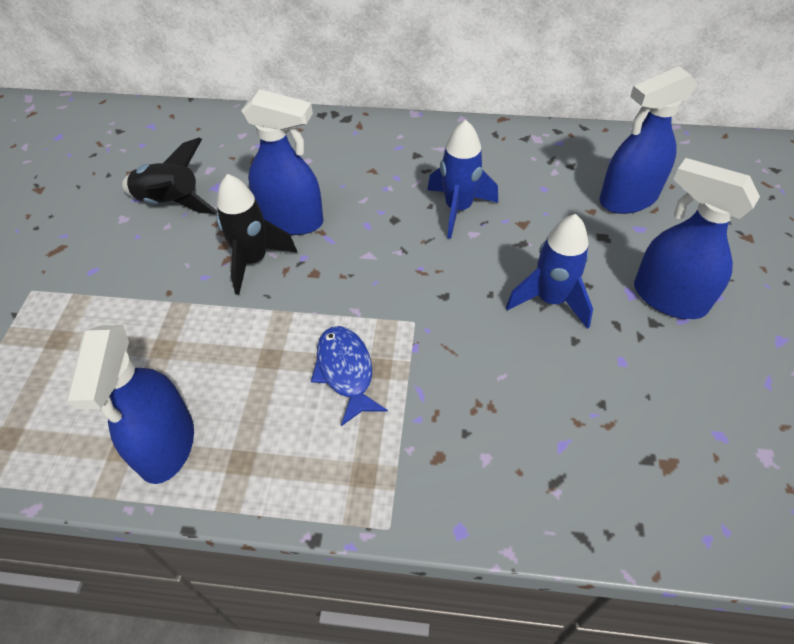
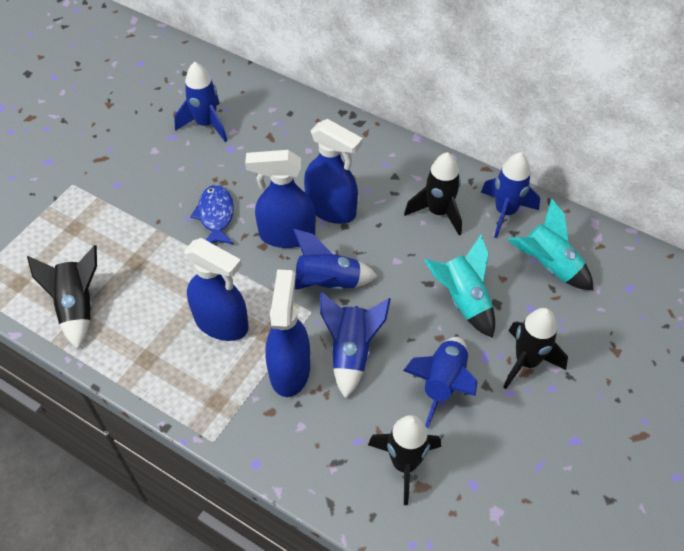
black rocket: 2 -> 4
blue rocket: 2 -> 5
turquoise rocket: 0 -> 2

